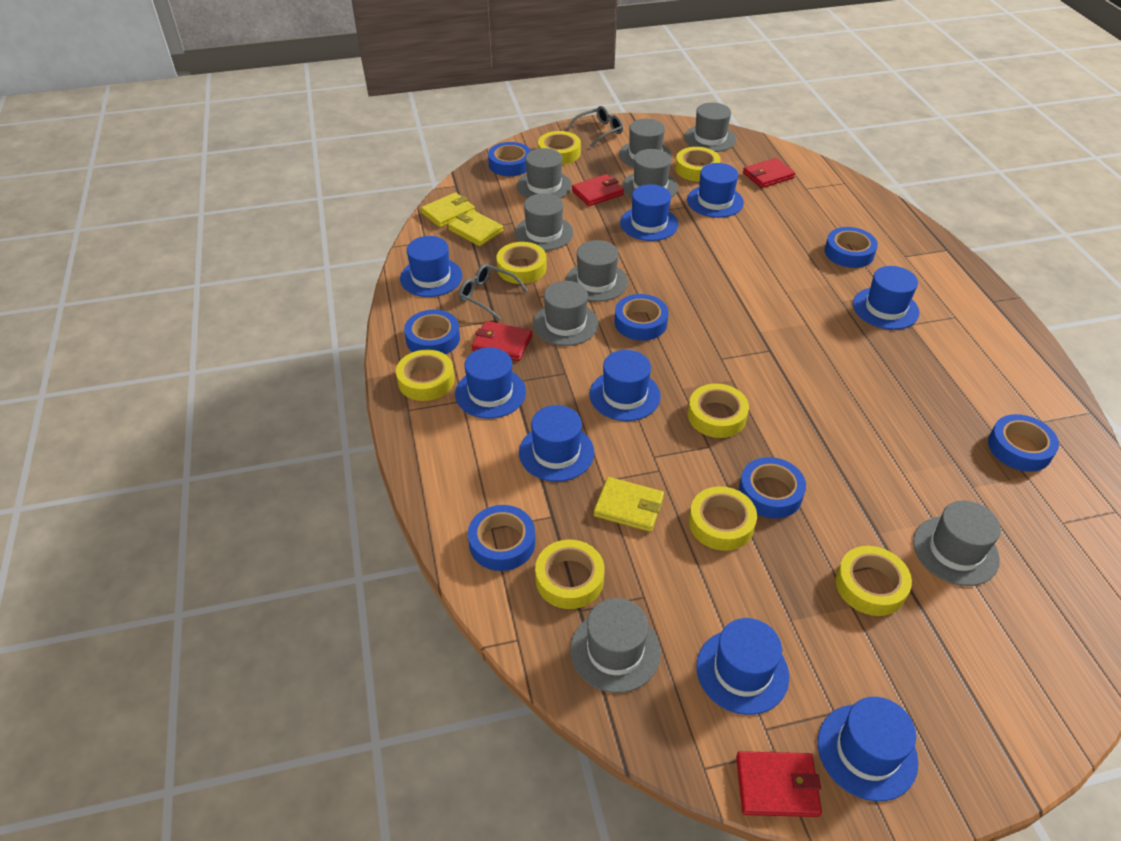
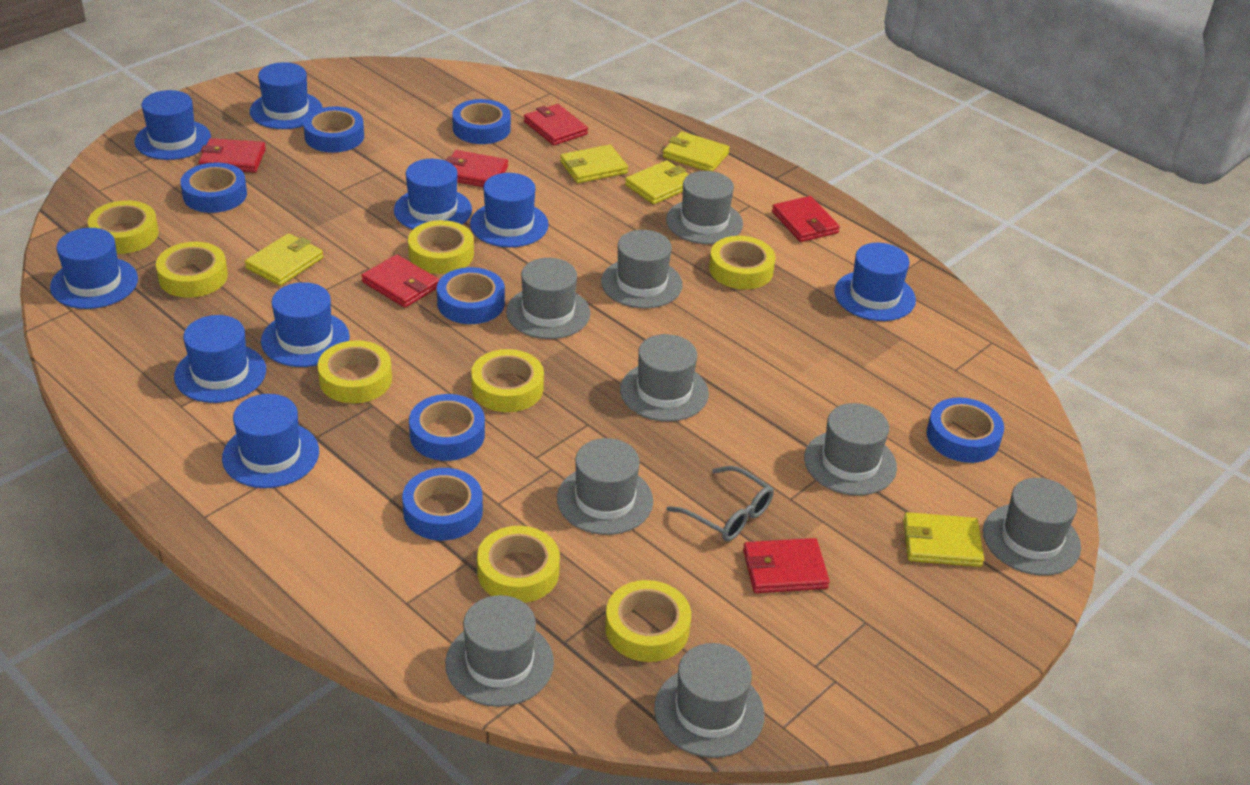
grey glasses: 2 -> 1
red wallet: 4 -> 6
yellow wallet: 3 -> 5

